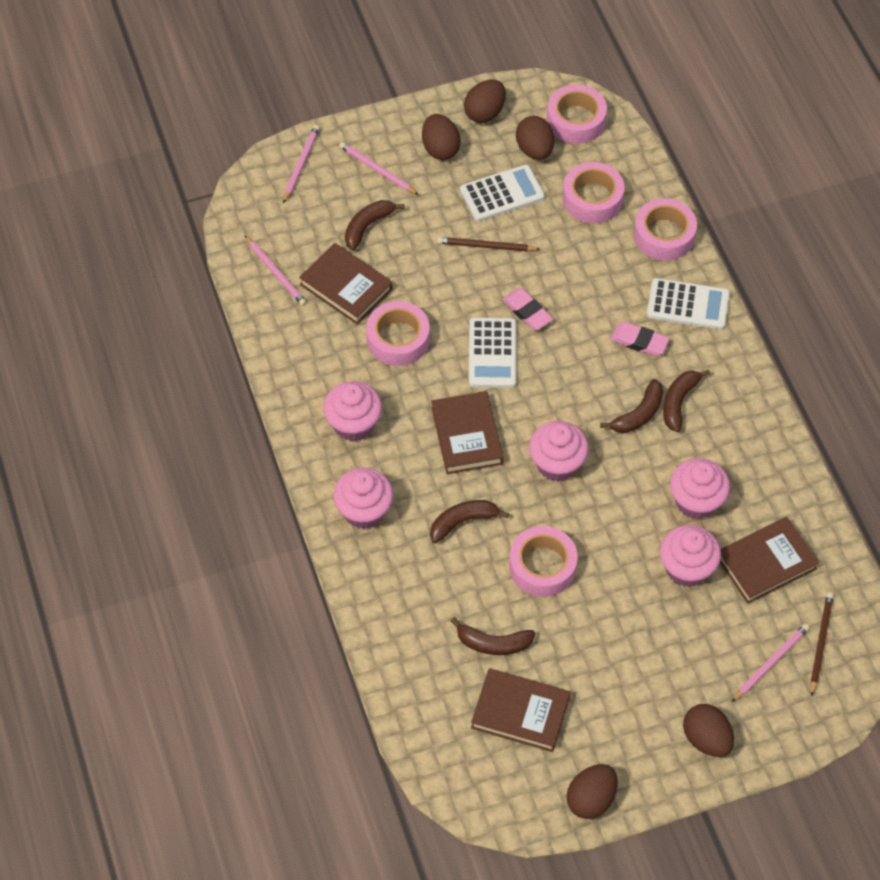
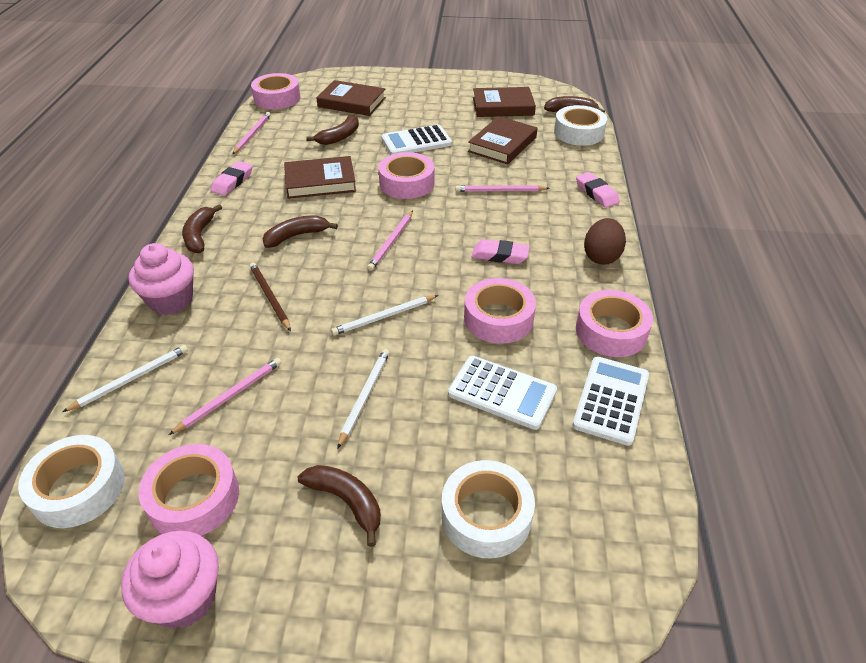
brown egg: 5 -> 1
brown pencil: 2 -> 1
pink cupcake: 5 -> 2
pink eraser: 2 -> 3
white pencil: 0 -> 3
white tape: 0 -> 3

